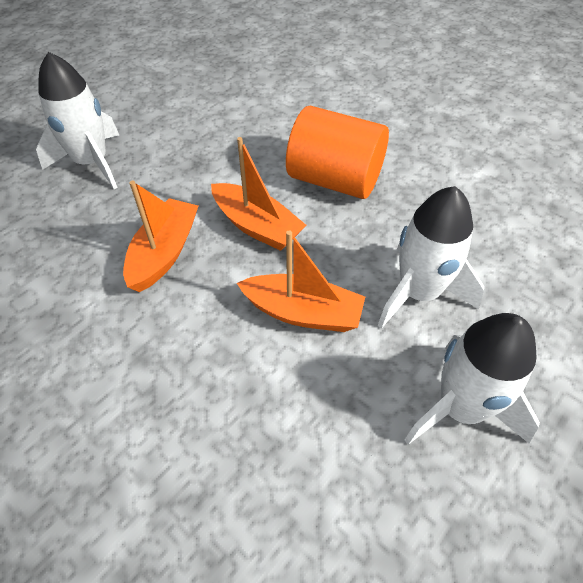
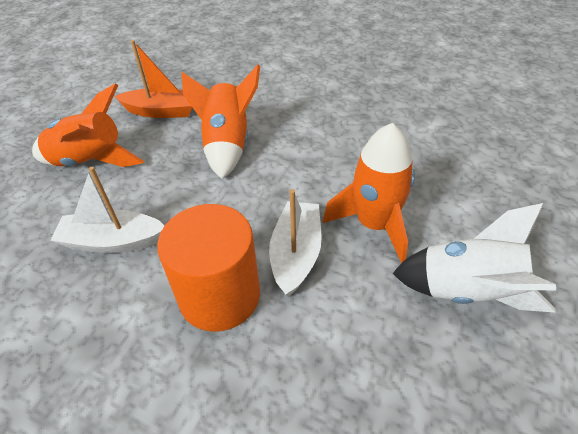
orange boat: 3 -> 1
orange rocket: 0 -> 3
white boat: 0 -> 2
white rocket: 3 -> 1

